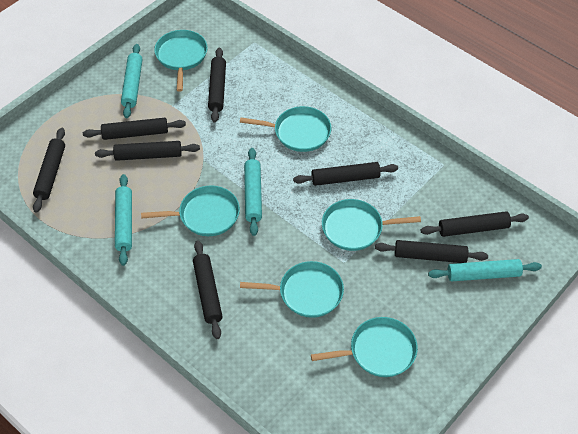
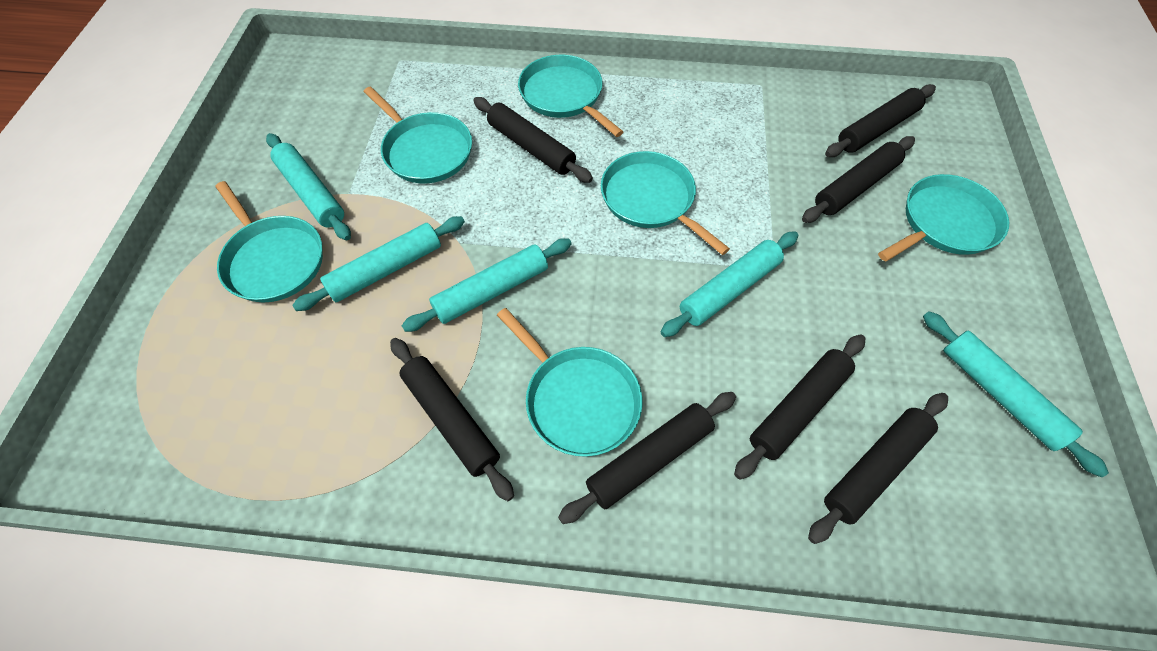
black rolling pin: 8 -> 7
turquoise rolling pin: 4 -> 5

